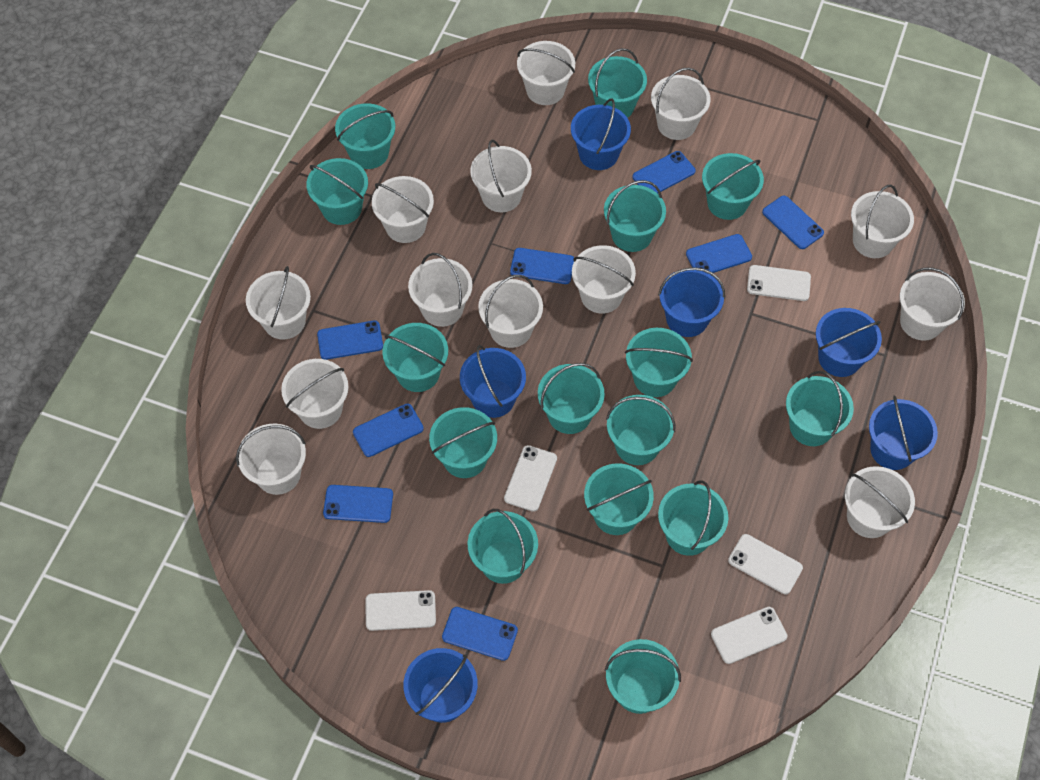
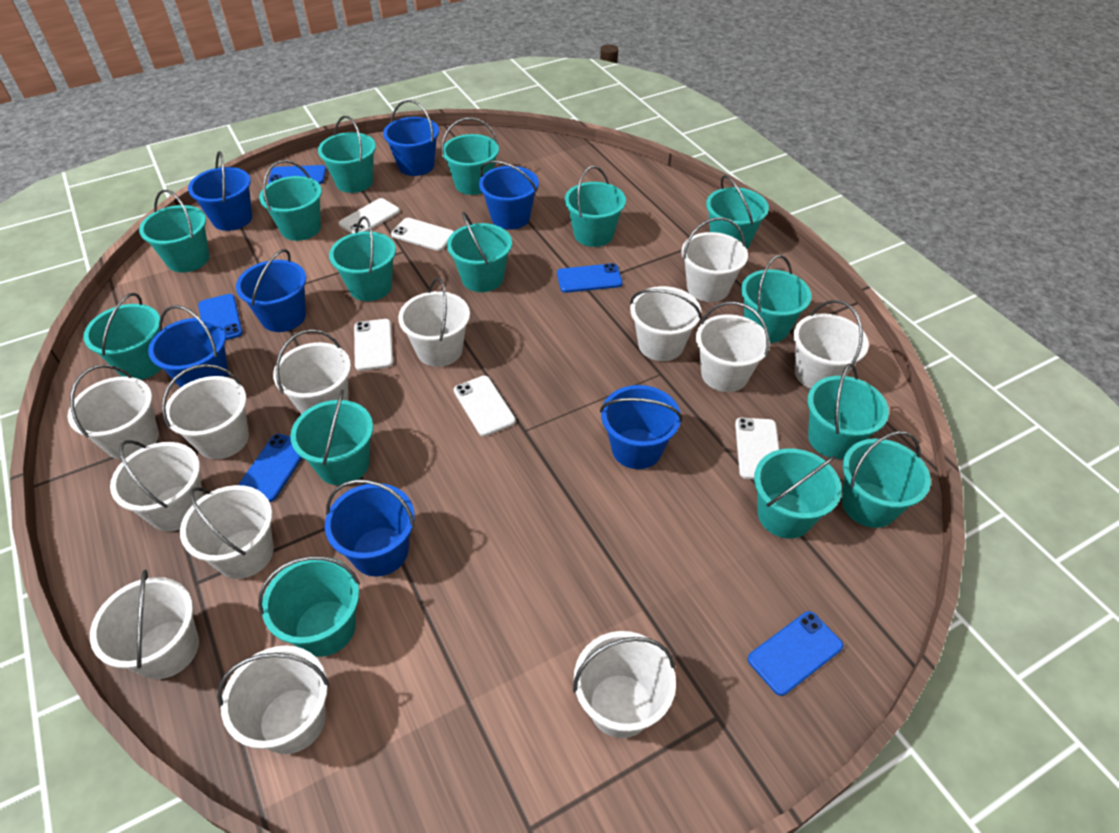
blue bucket: 6 -> 7
blue phone: 8 -> 5

